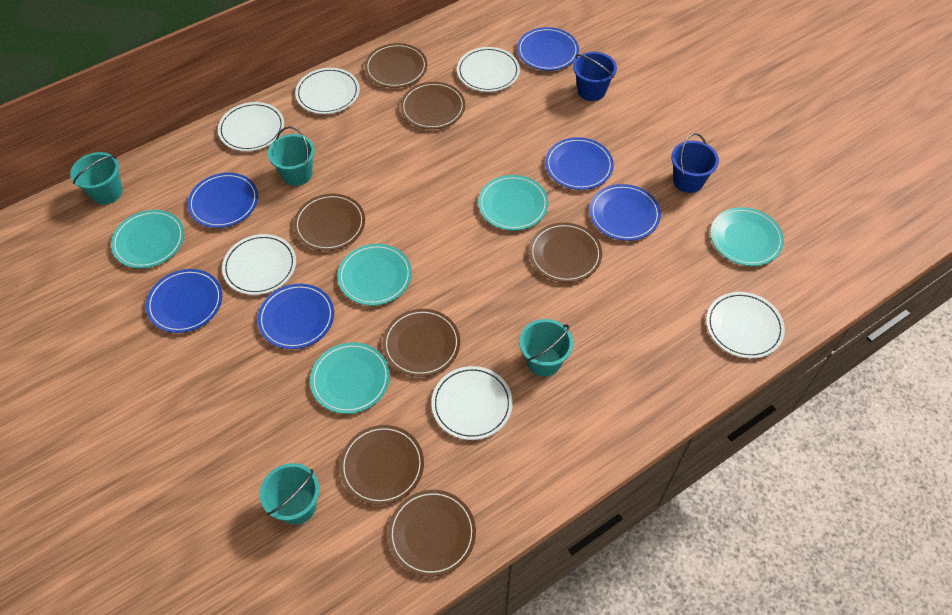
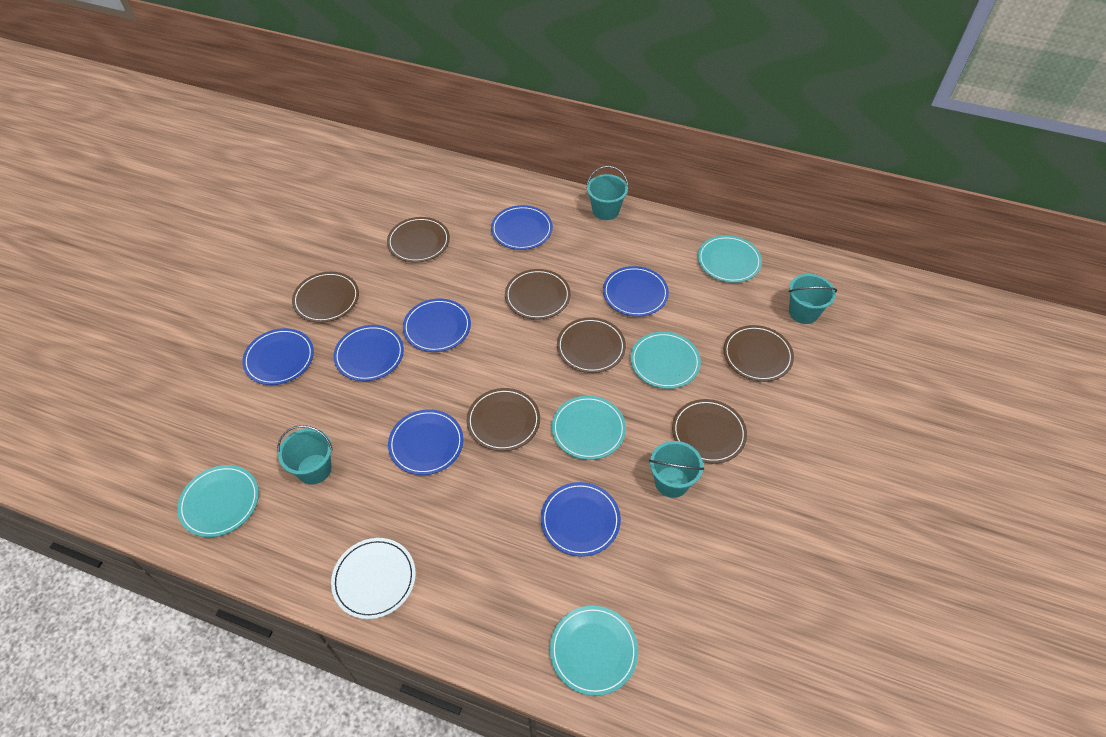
blue bucket: 2 -> 0
blue plate: 6 -> 7
white plate: 6 -> 1

